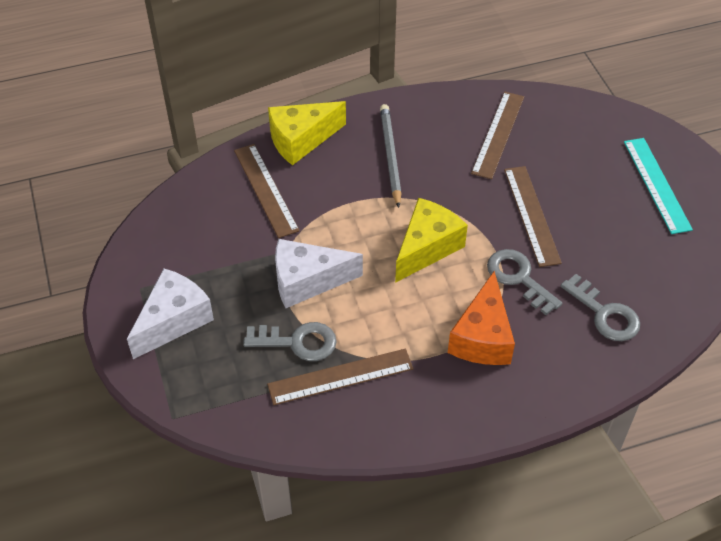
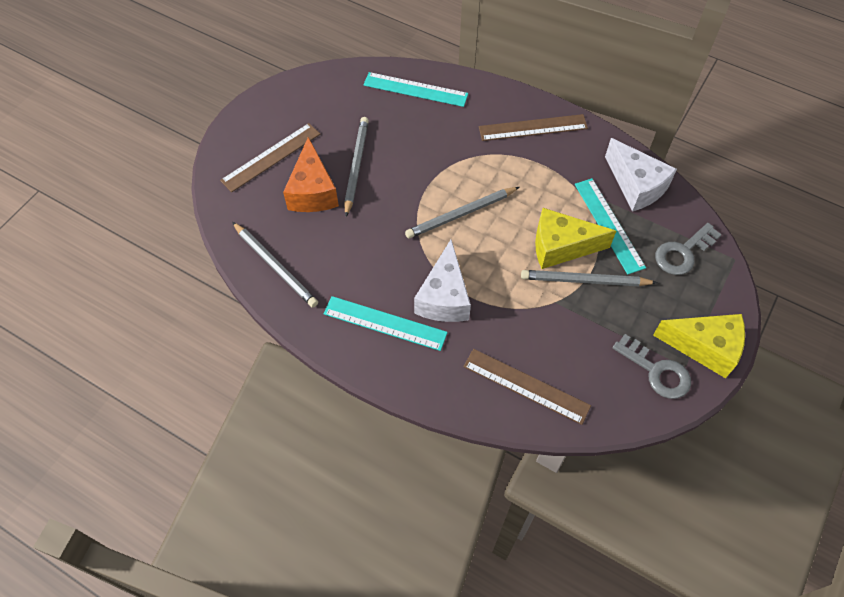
brown ruler: 4 -> 3
grey key: 3 -> 2
grey pencil: 1 -> 4
turquoise ruler: 1 -> 3

